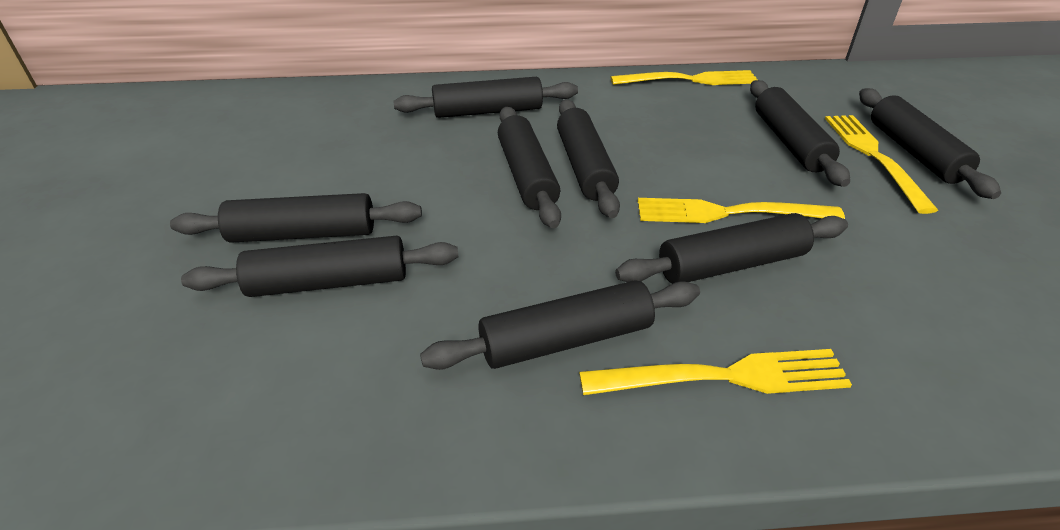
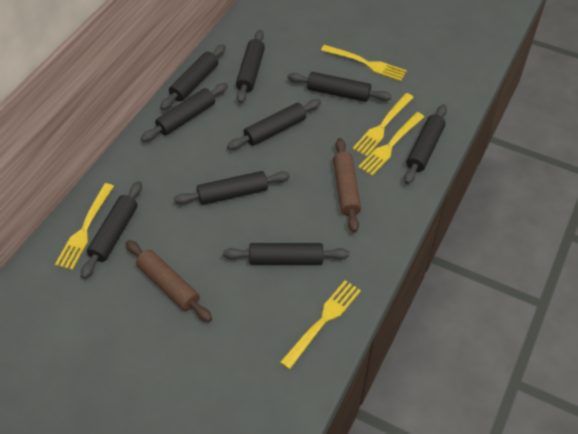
brown rolling pin: 0 -> 2
yellow fork: 4 -> 5

